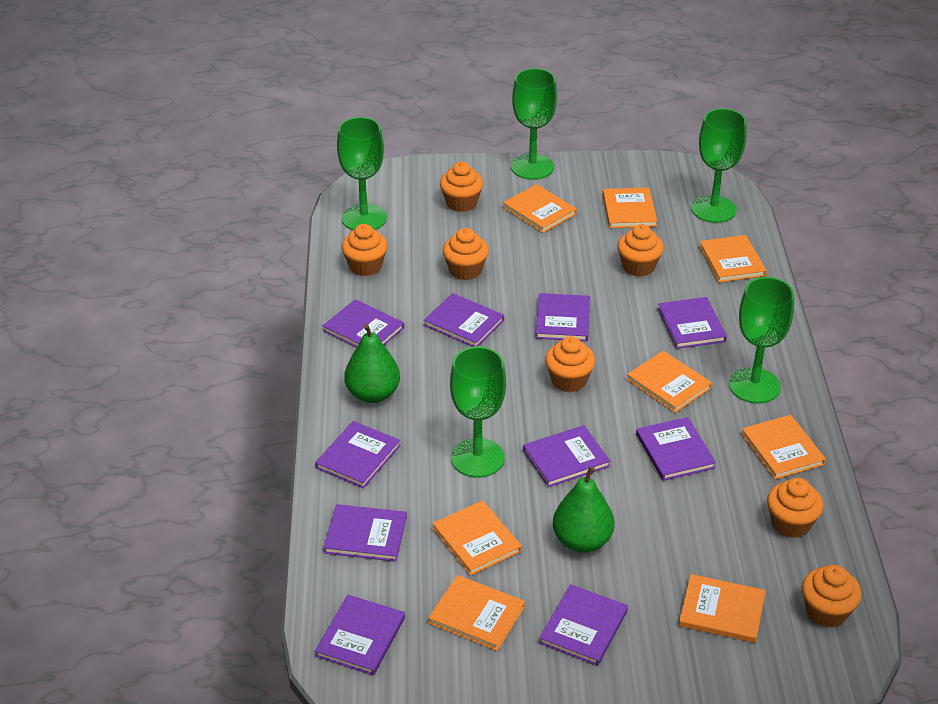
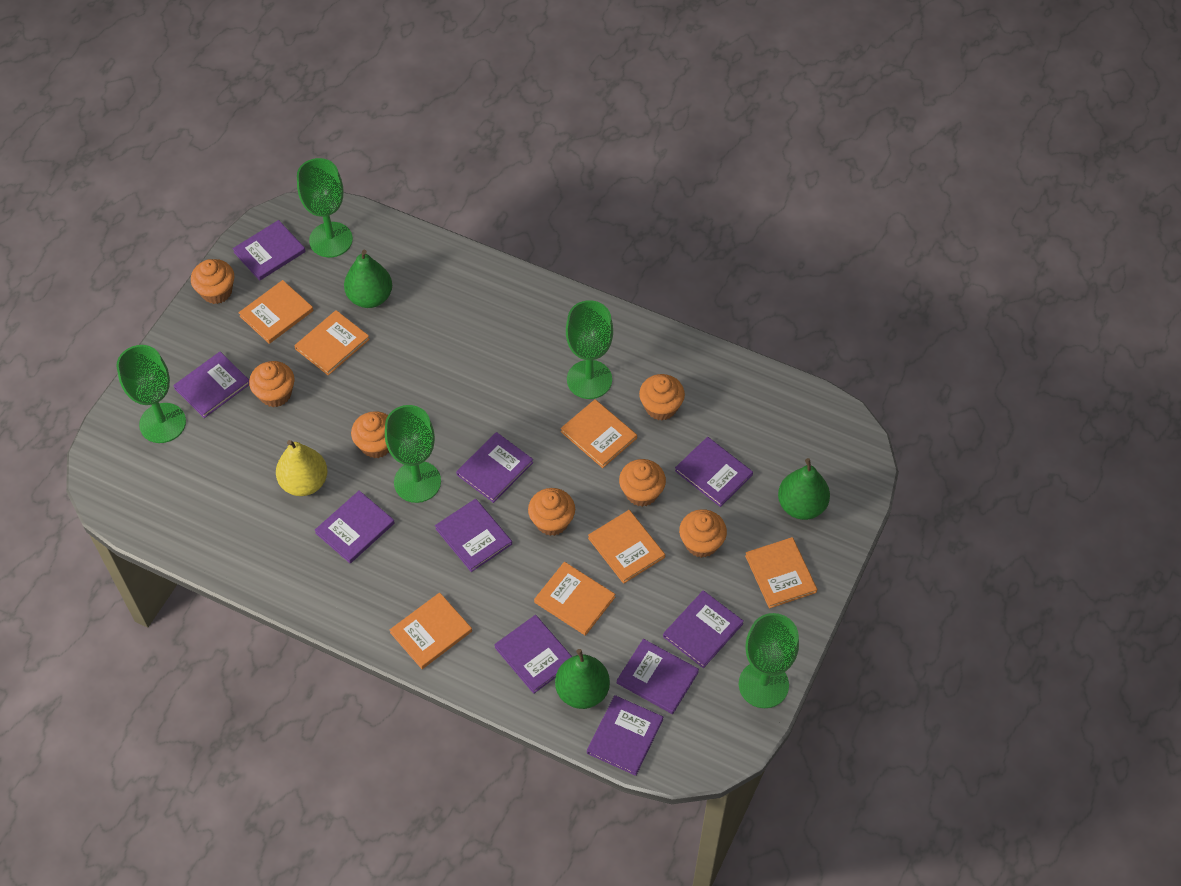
green pear: 2 -> 3
orange book: 8 -> 7
yellow pear: 0 -> 1

